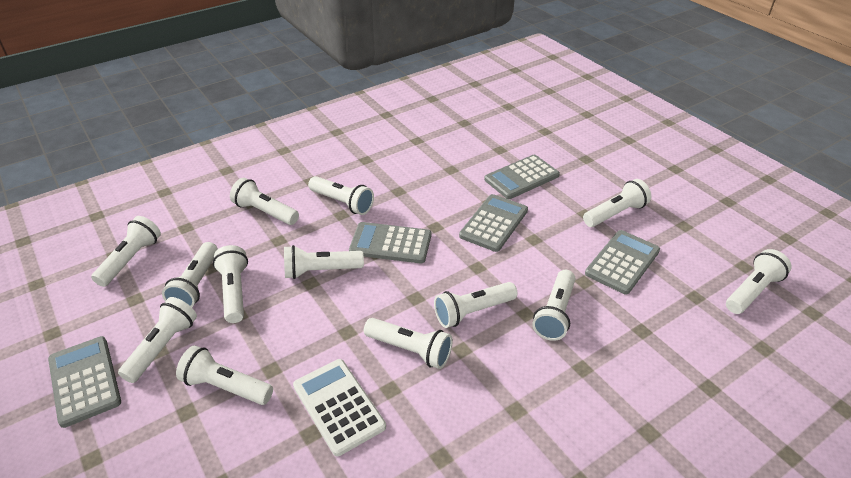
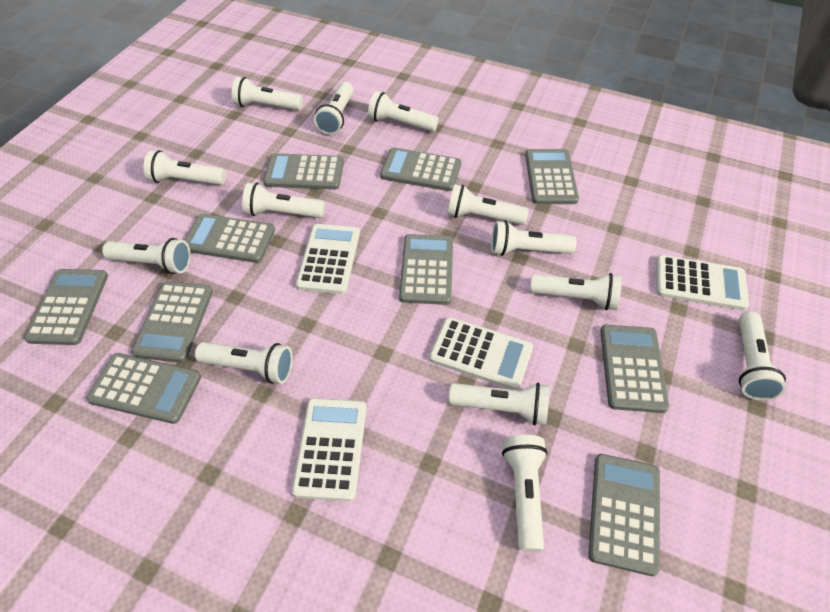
grey calculator: 5 -> 10
white calculator: 1 -> 4

